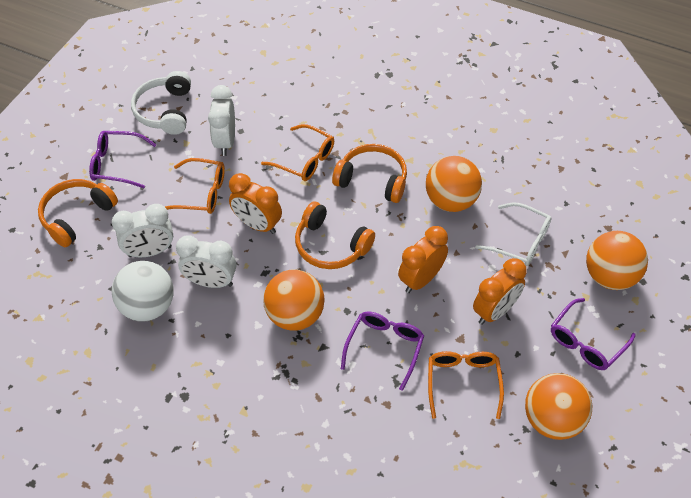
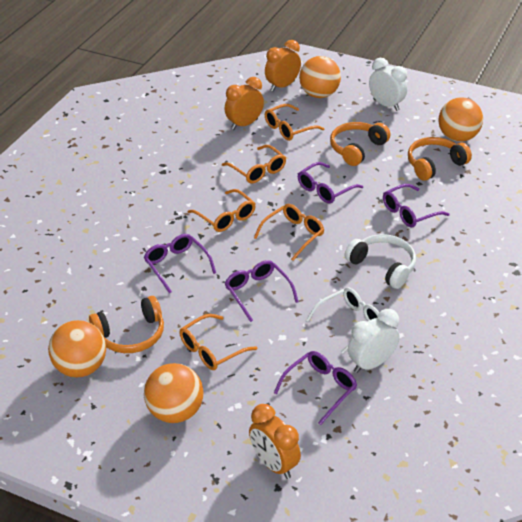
orange glasses: 3 -> 5
purple glasses: 3 -> 5
white ball: 1 -> 0
white clock: 3 -> 2

